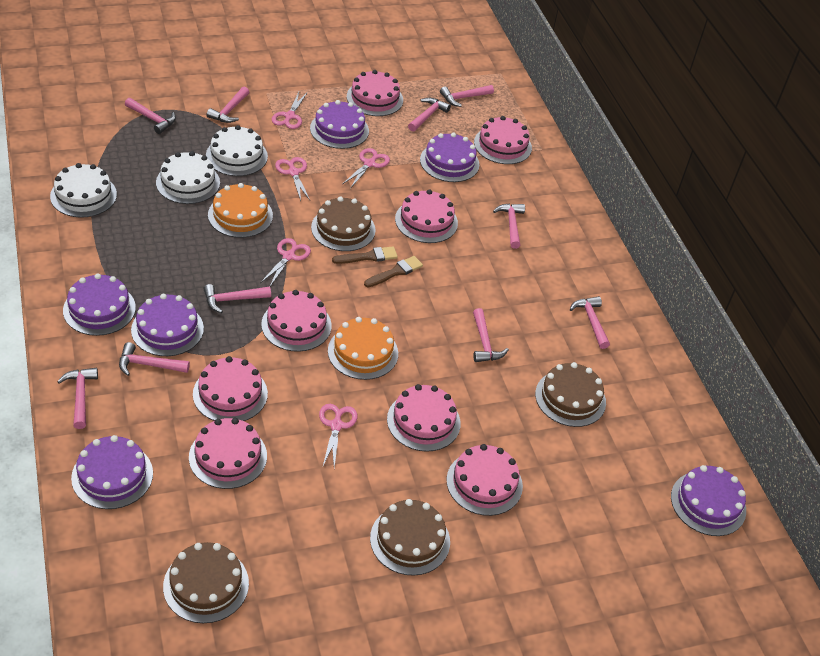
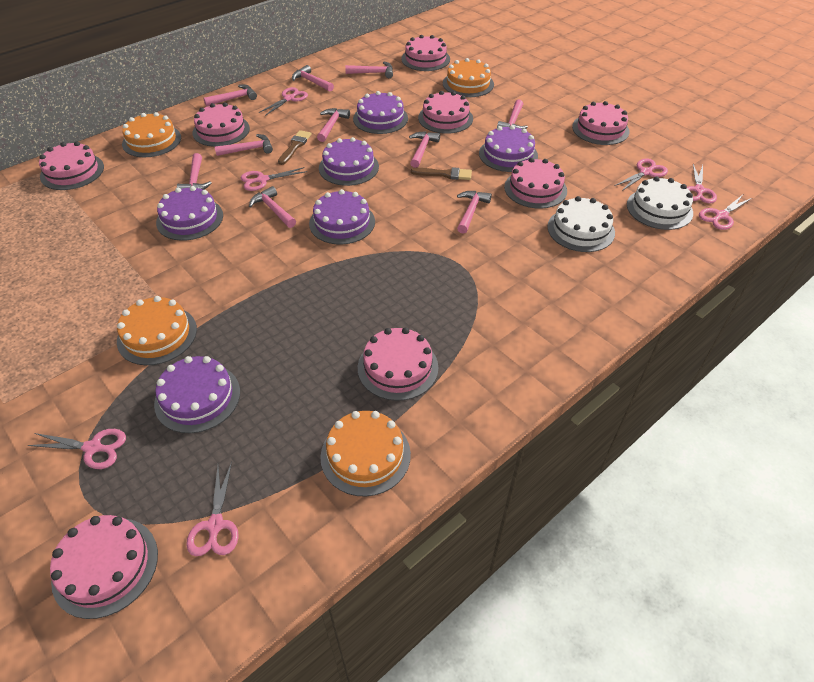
brown cake: 4 -> 0
orange cake: 2 -> 4
pink scissors: 5 -> 7
white cake: 3 -> 2

